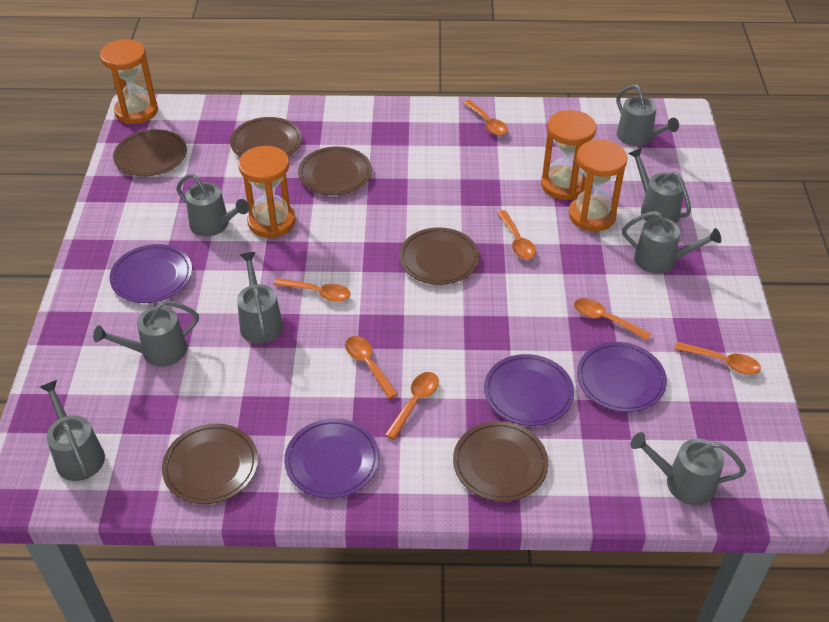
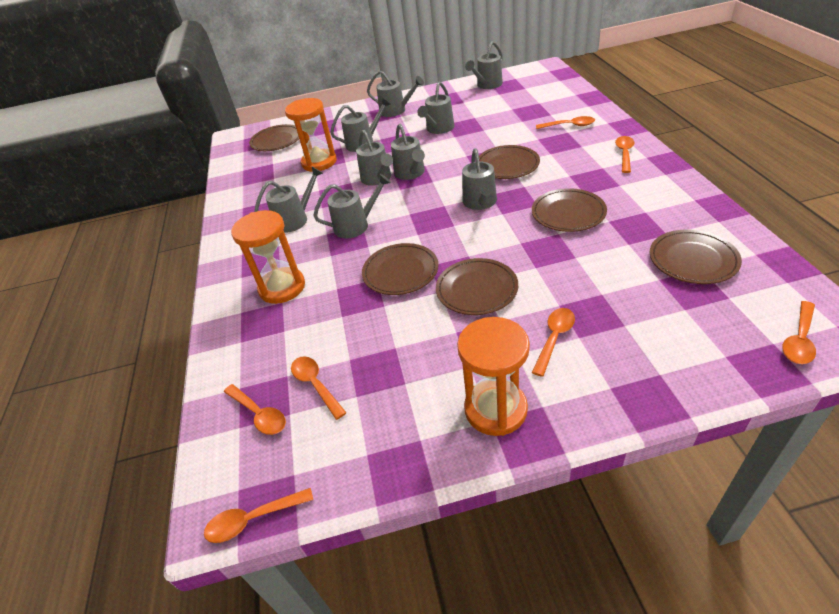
grey watering can: 8 -> 9
orange hourglass: 4 -> 3
purple plate: 4 -> 0

